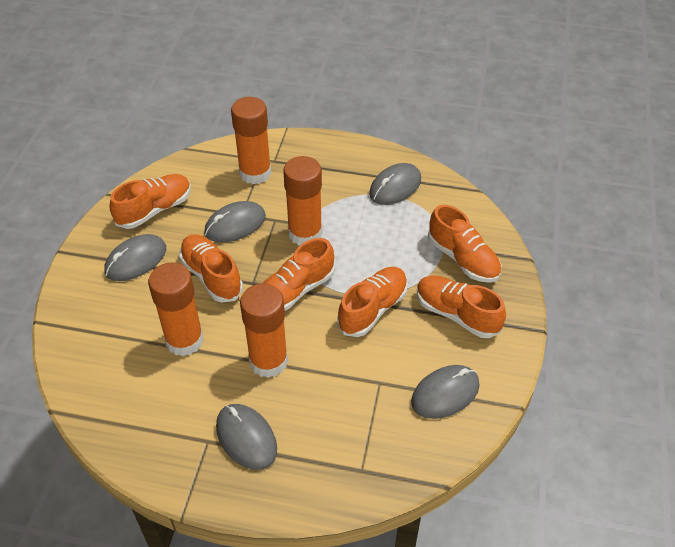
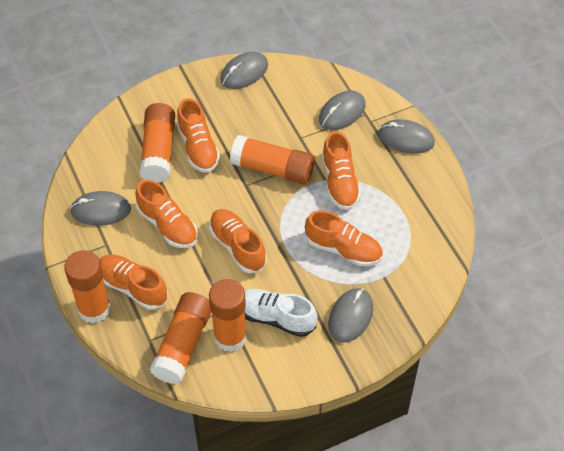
orange glue stick: 4 -> 5
white shoe: 0 -> 1

